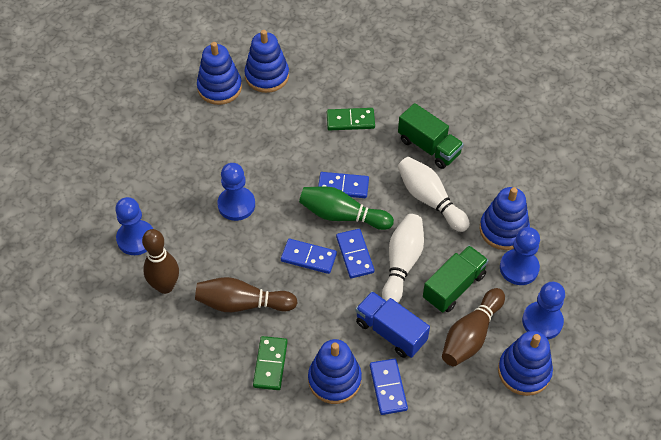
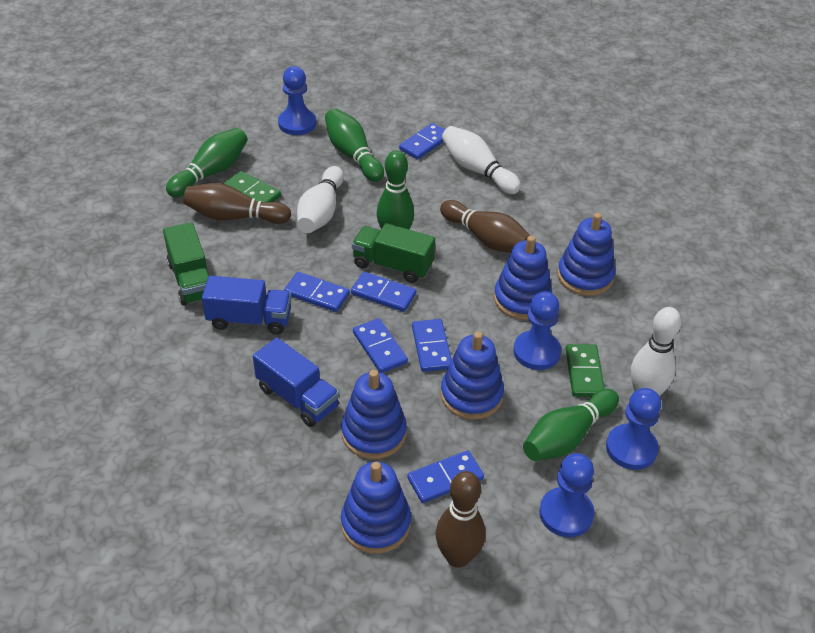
blue domino: 4 -> 6
blue truck: 1 -> 2
green bowling pin: 1 -> 4
white bowling pin: 2 -> 3

